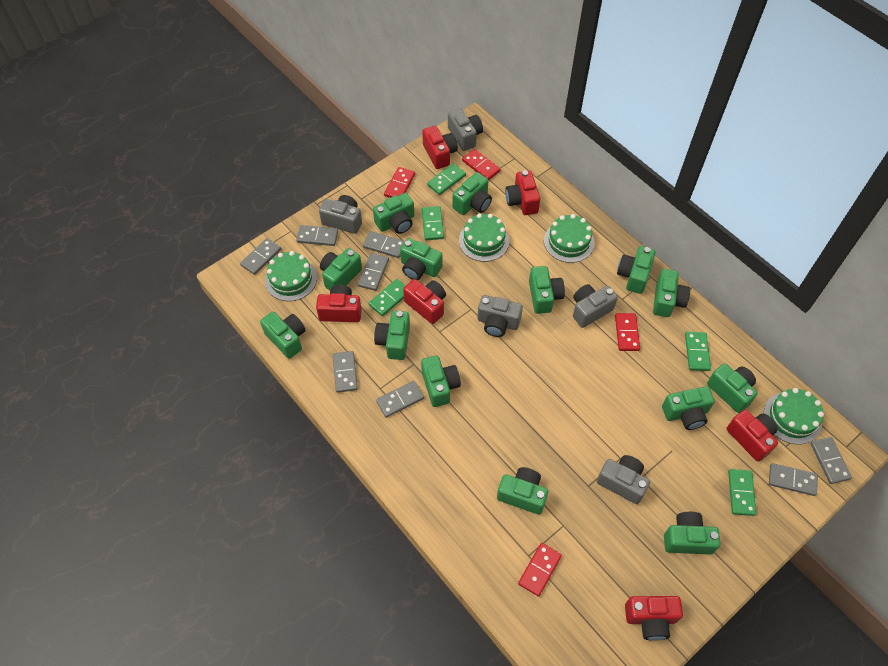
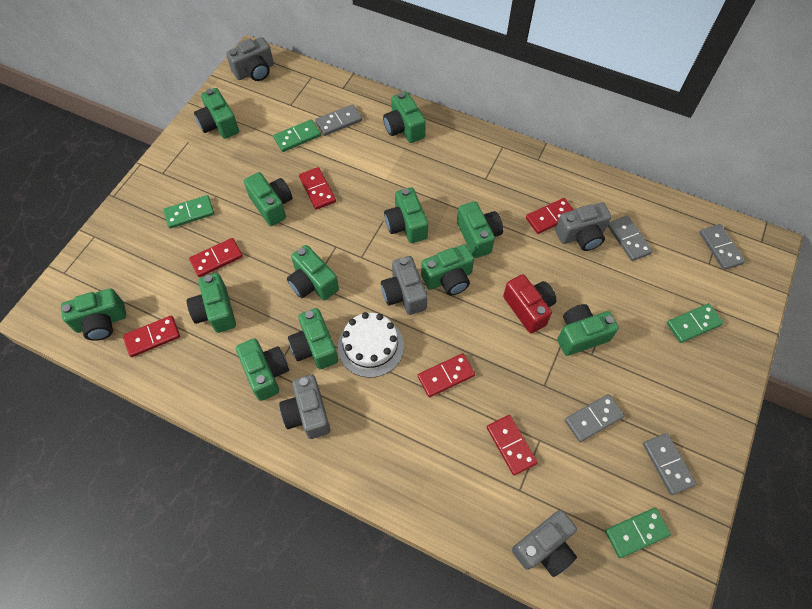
green cake: 4 -> 0
green camera: 14 -> 12
green domino: 5 -> 4
grey domino: 8 -> 5
red camera: 6 -> 1
red domino: 4 -> 6
white cake: 0 -> 1

